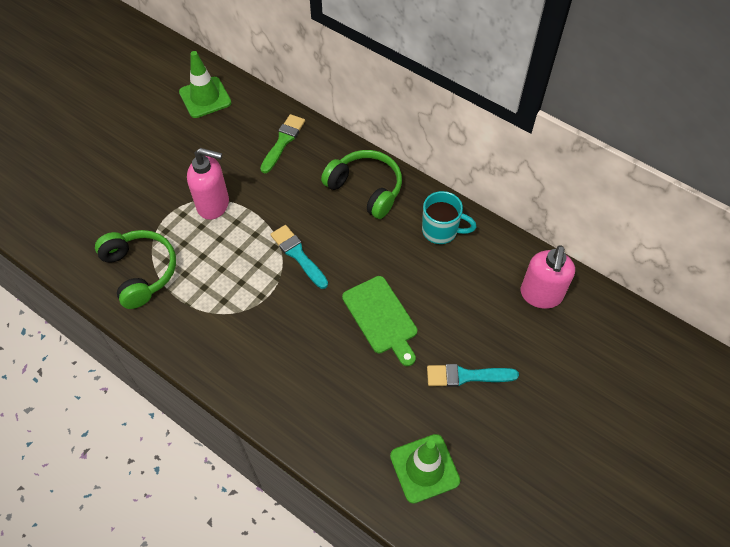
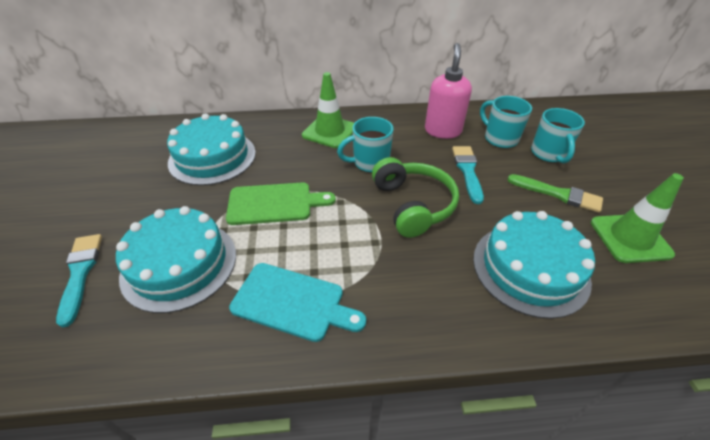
green headphones: 2 -> 1
pink soap dispenser: 2 -> 1
turquoise cake: 0 -> 3
turquoise cutting board: 0 -> 1
turquoise mug: 1 -> 3

